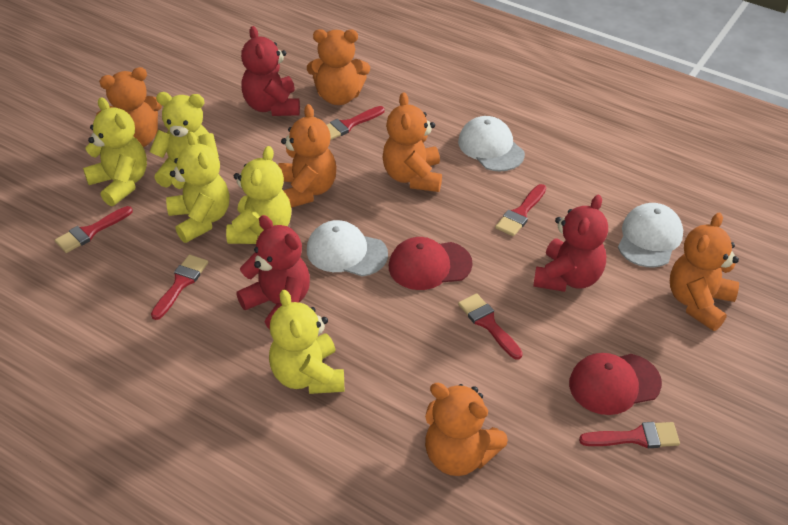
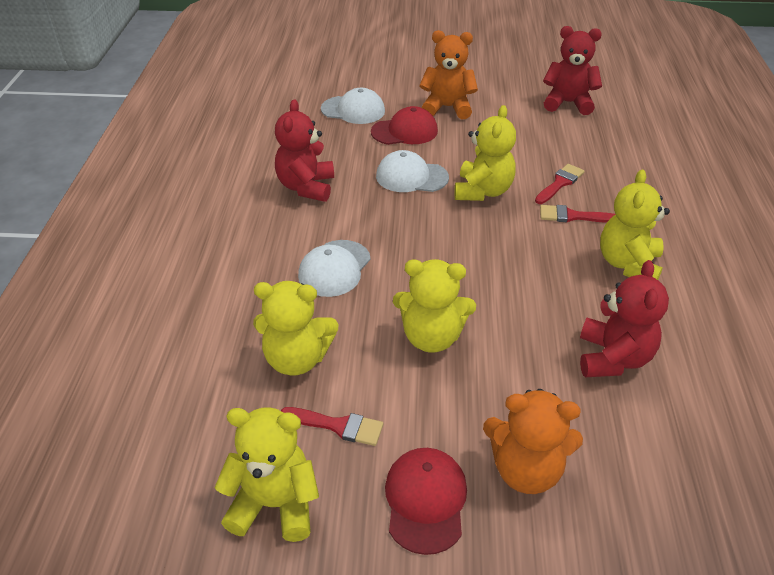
orange teddy bear: 6 -> 2
red brush: 6 -> 3

